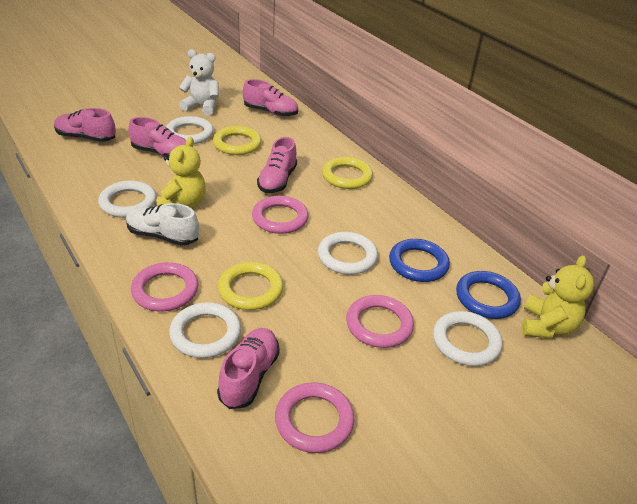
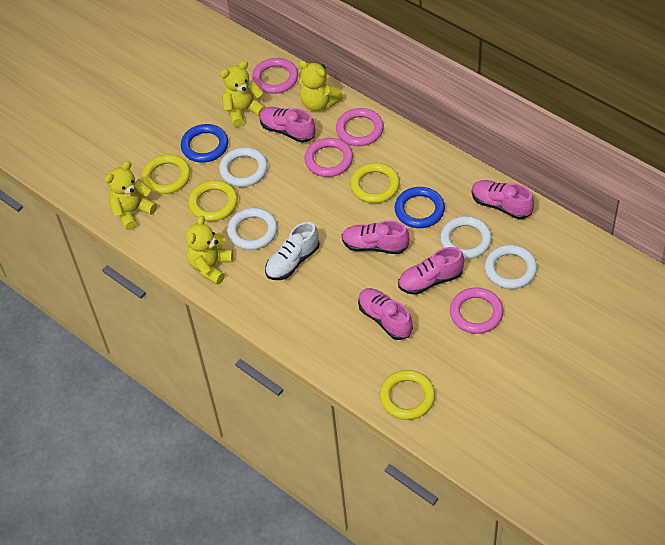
white ring: 5 -> 4
white teddy bear: 1 -> 0
yellow ring: 3 -> 4
yellow teddy bear: 2 -> 4

